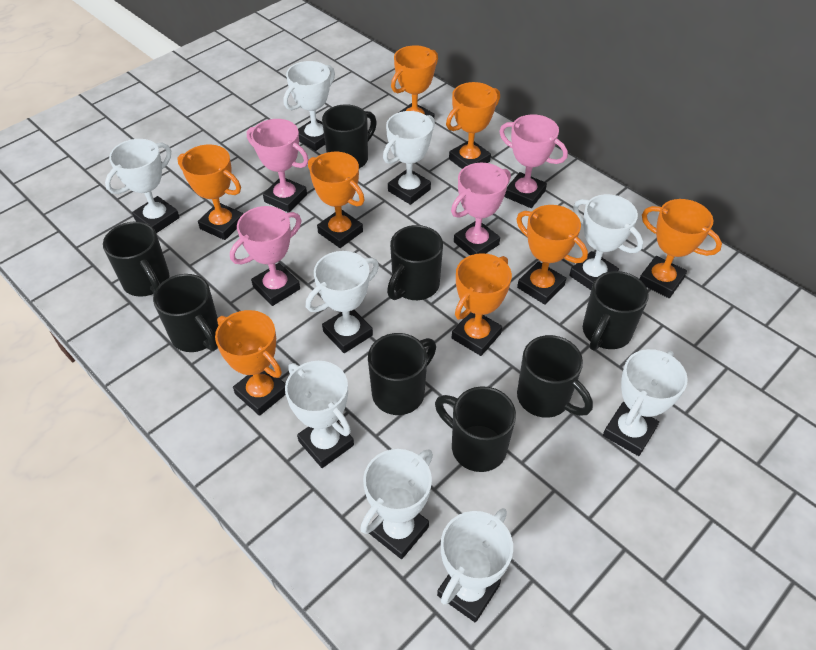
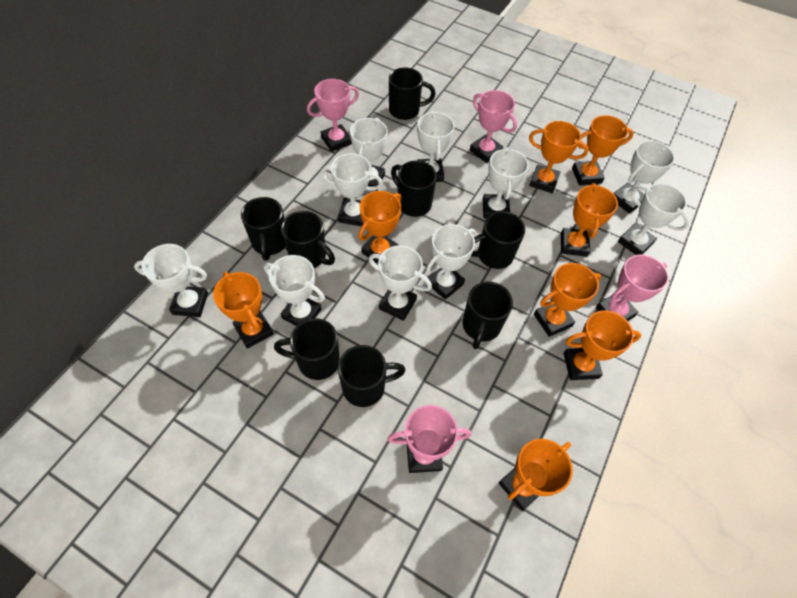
white trophy: 9 -> 10

